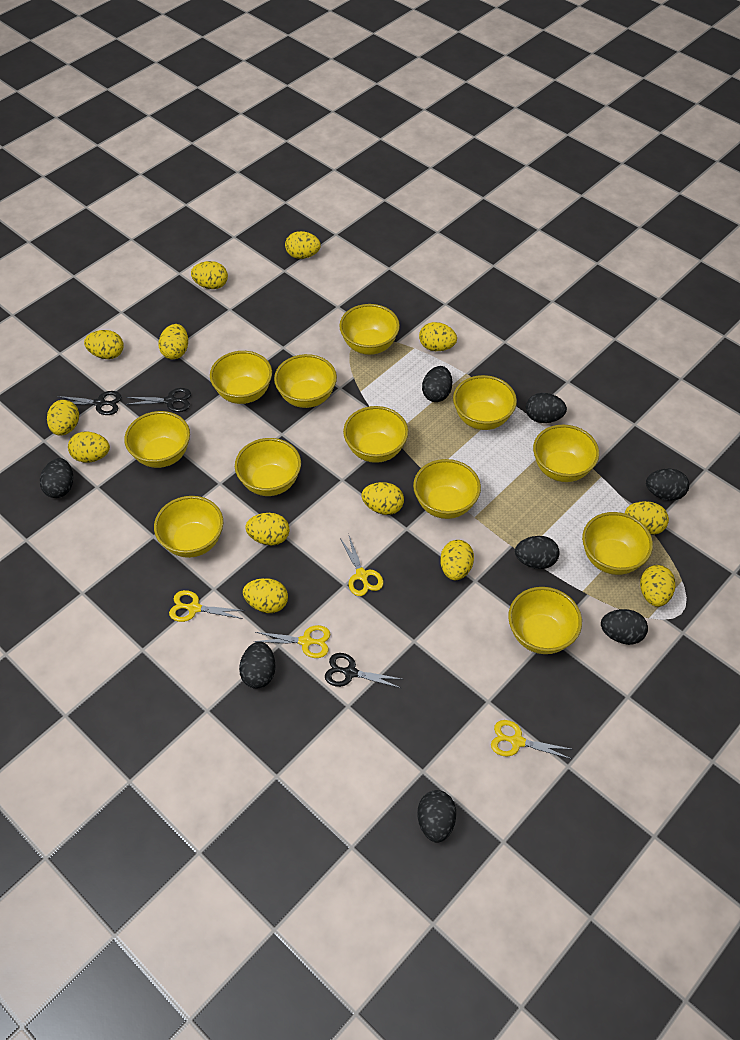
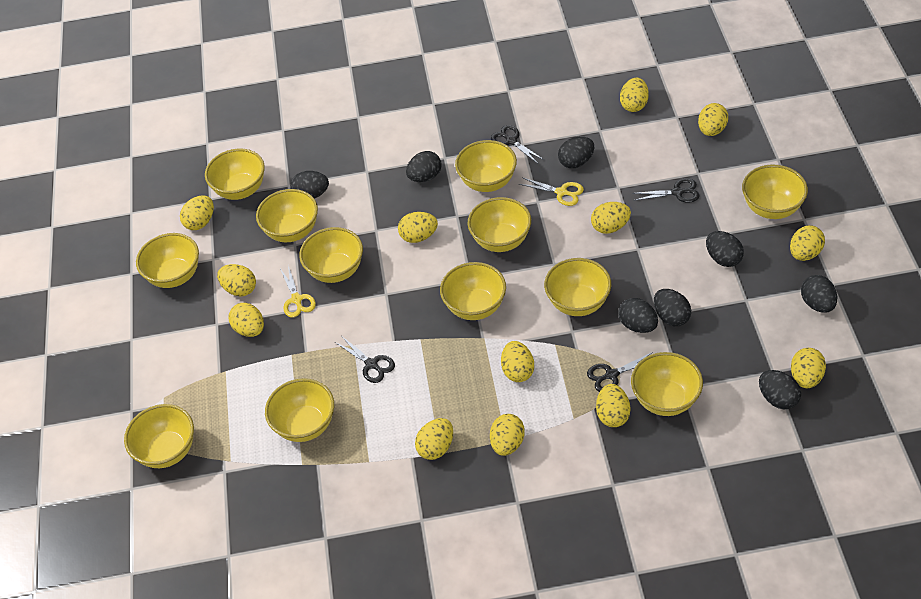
black scissors: 3 -> 4
yellow scissors: 4 -> 2

